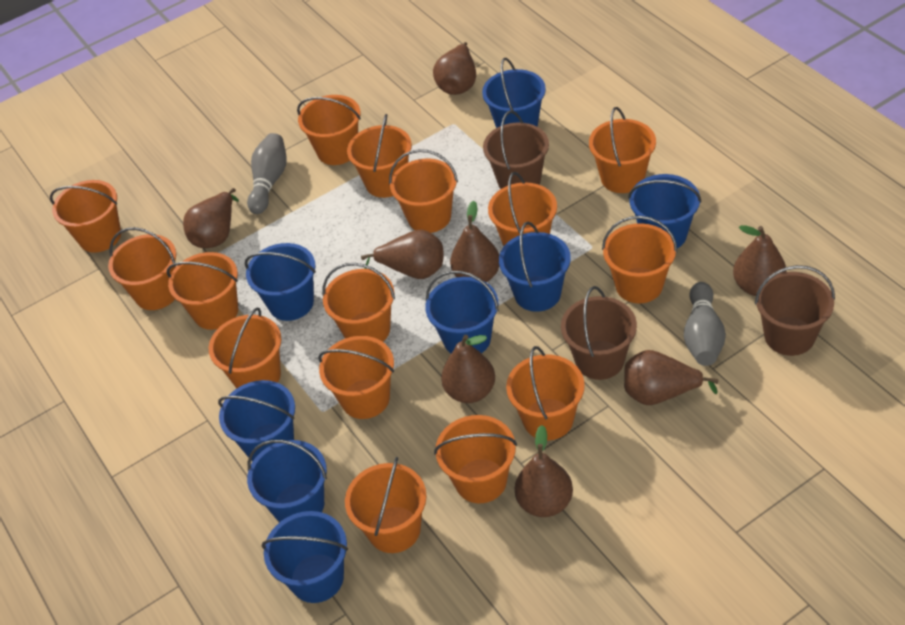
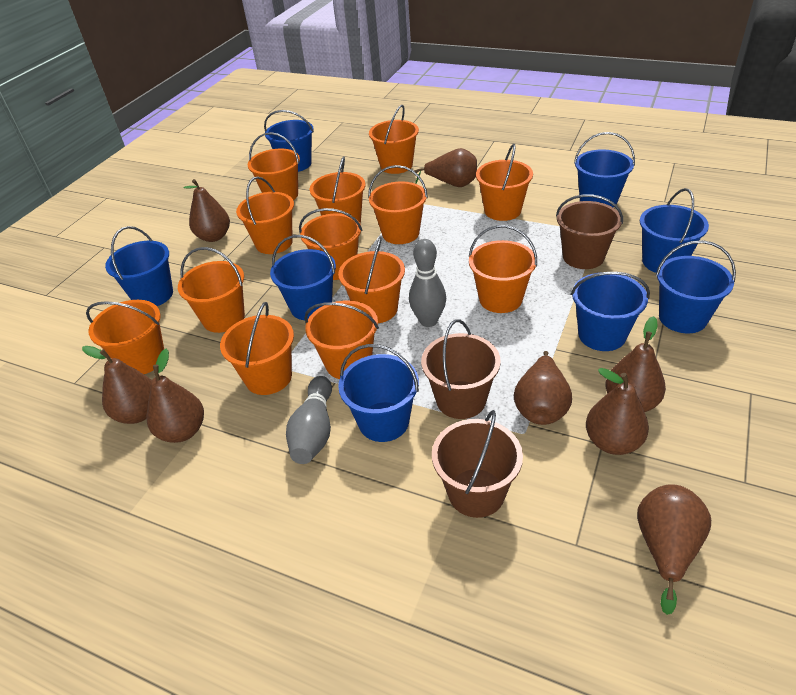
orange bucket: 15 -> 13

